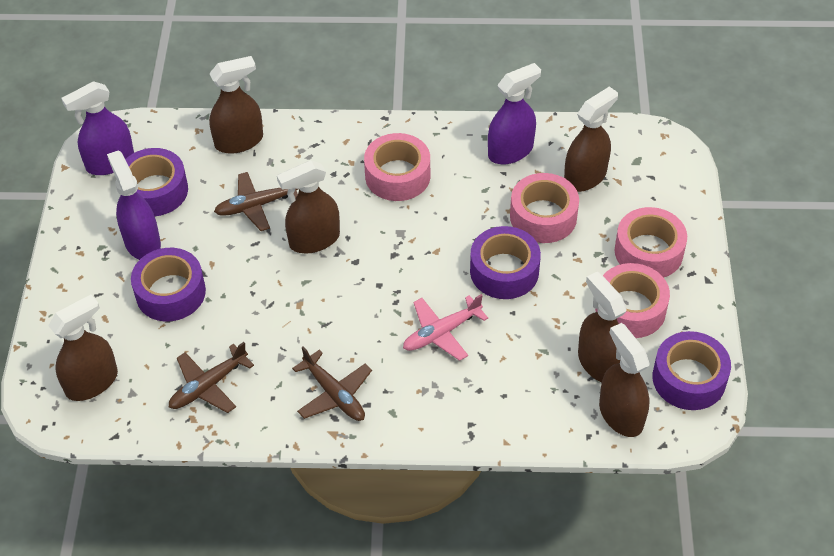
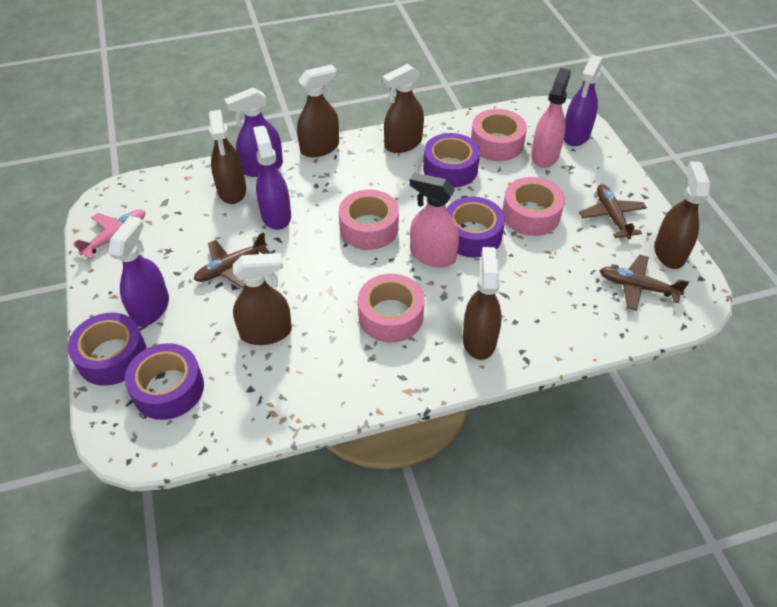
pink spray bottle: 0 -> 2
purple spray bottle: 3 -> 4

